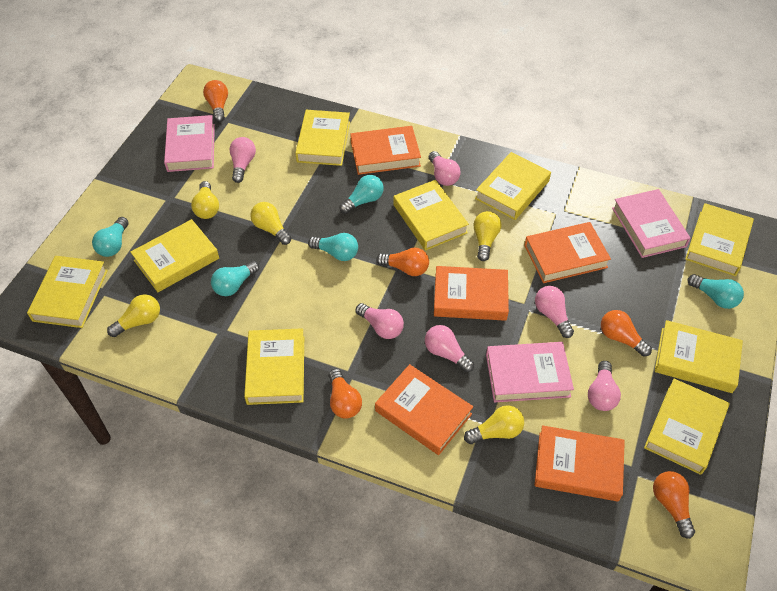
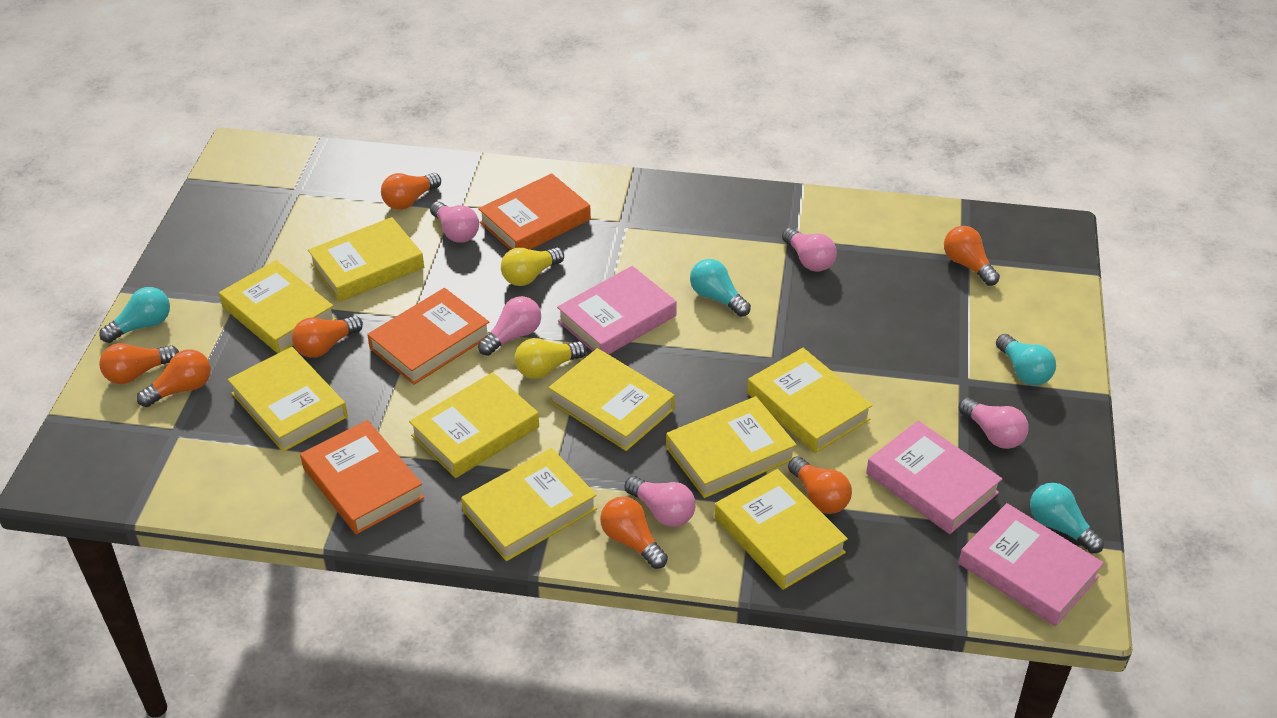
orange book: 5 -> 3
orange light bulb: 5 -> 7
pink light bulb: 6 -> 5
turquoise light bulb: 5 -> 4
yellow light bulb: 5 -> 2

